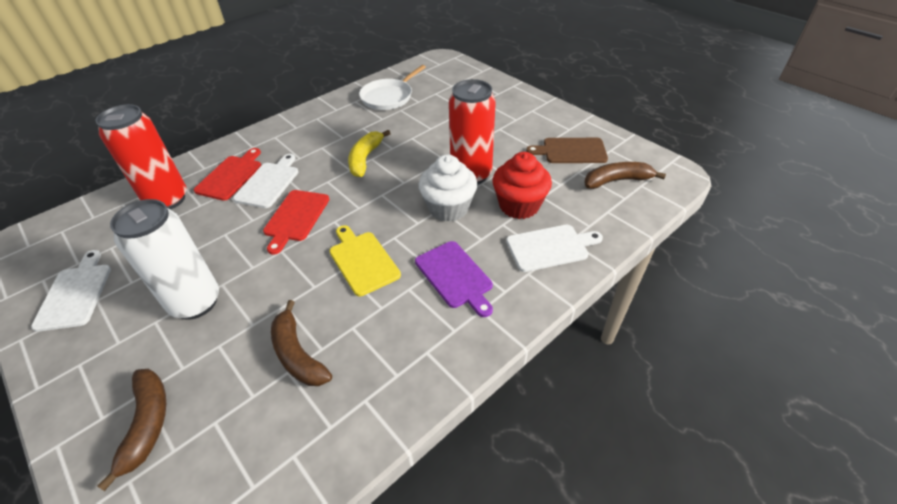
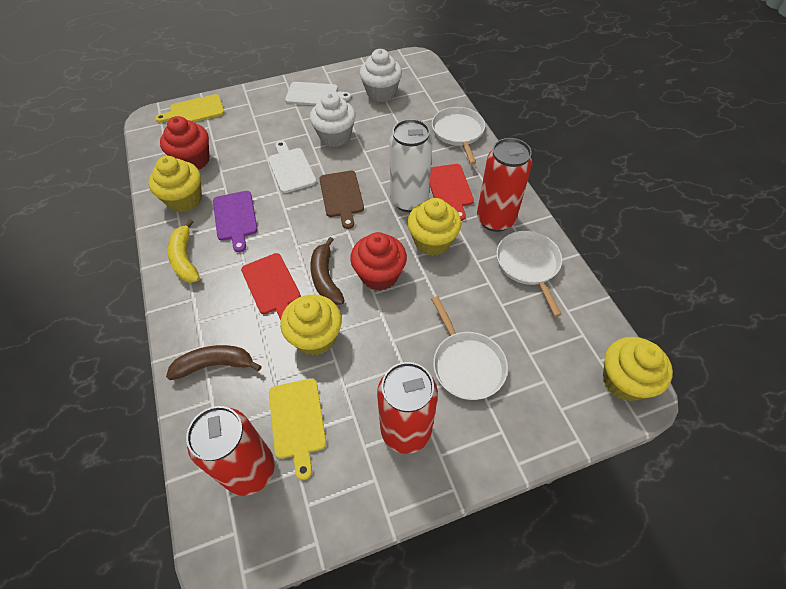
brown banana: 3 -> 2
red can: 2 -> 3
red cupcake: 1 -> 2
white cupcake: 1 -> 2
white cutting board: 3 -> 2
white pan: 1 -> 3
yellow cupcake: 0 -> 4
yellow cutting board: 1 -> 2

